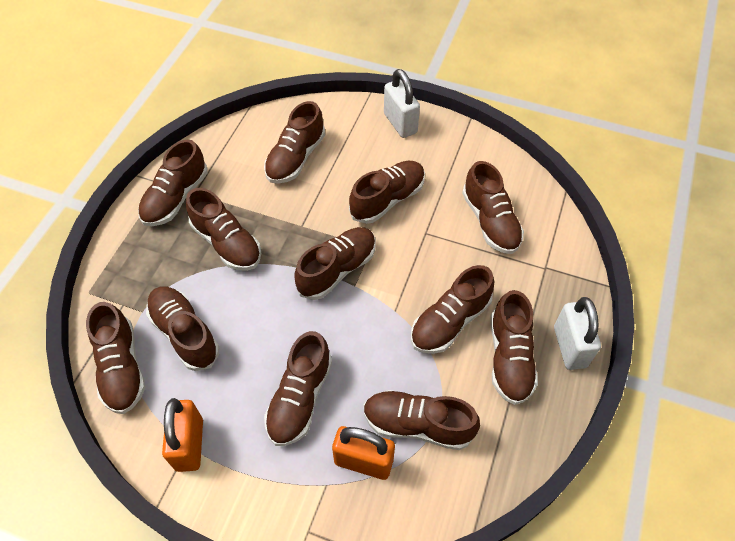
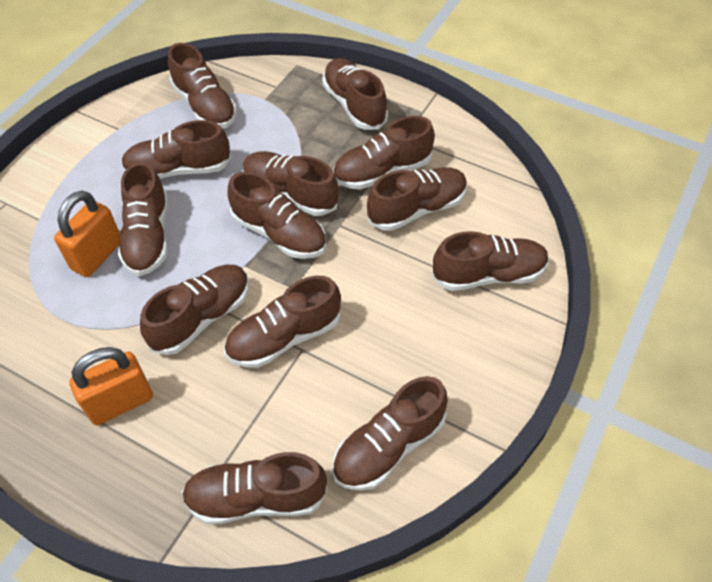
brown shoe: 12 -> 13
white padlock: 2 -> 0

